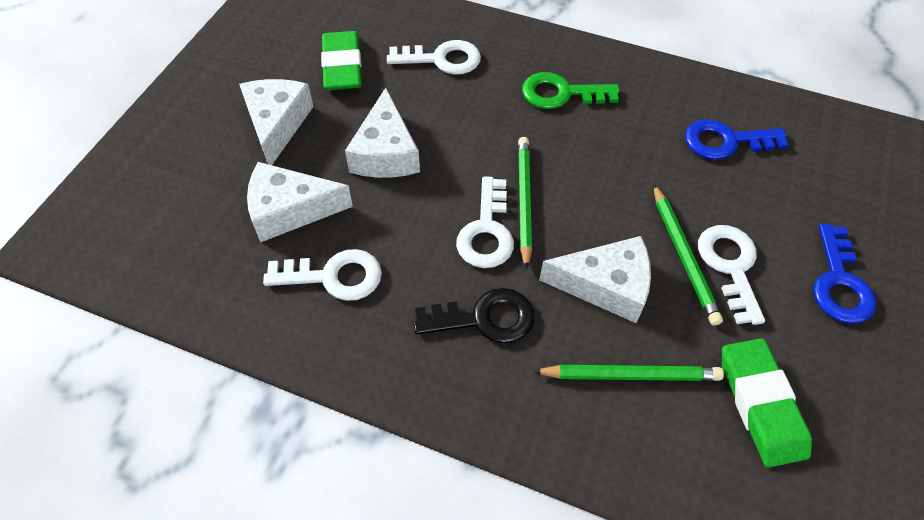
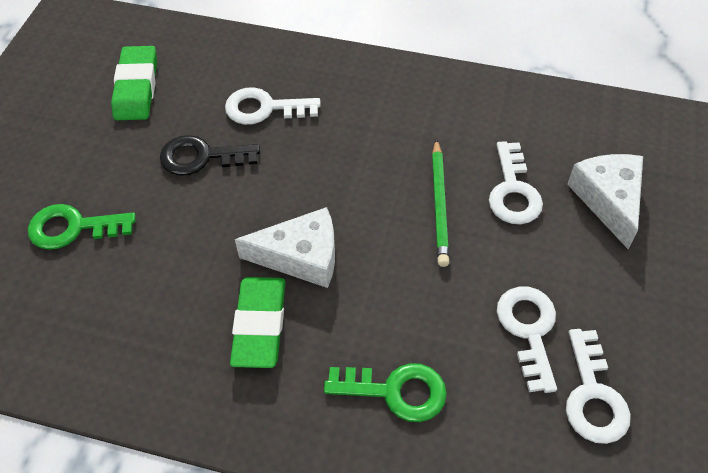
blue key: 2 -> 0
green key: 1 -> 2
green pencil: 3 -> 1
white cheese: 4 -> 2

